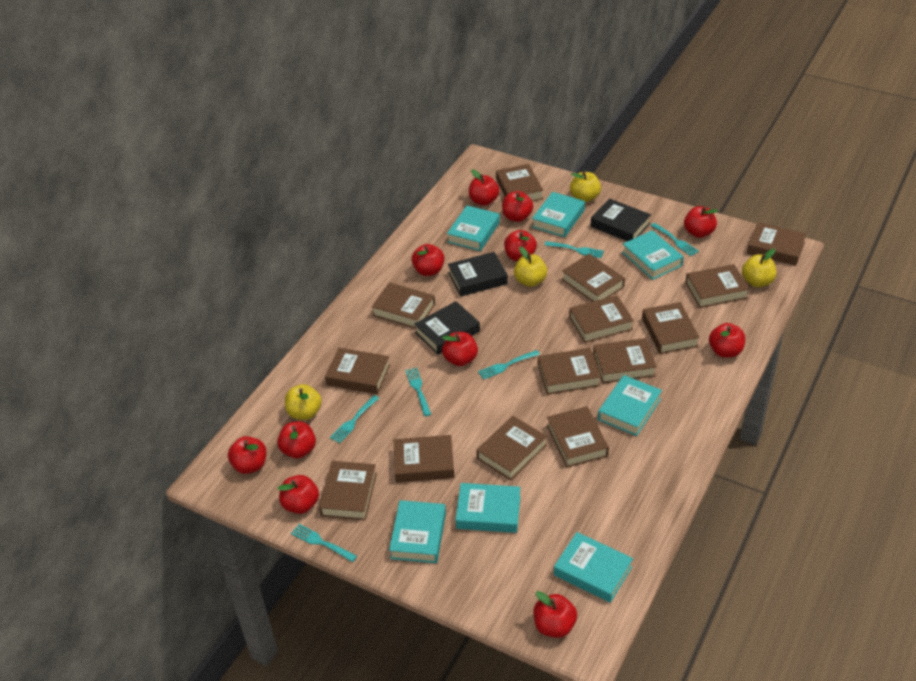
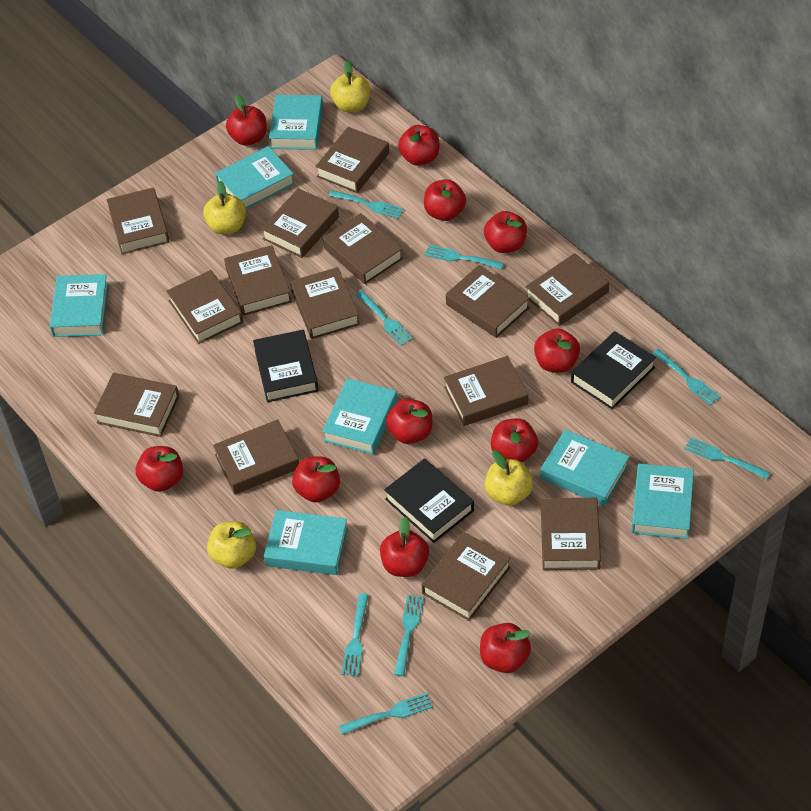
turquoise fork: 6 -> 8

